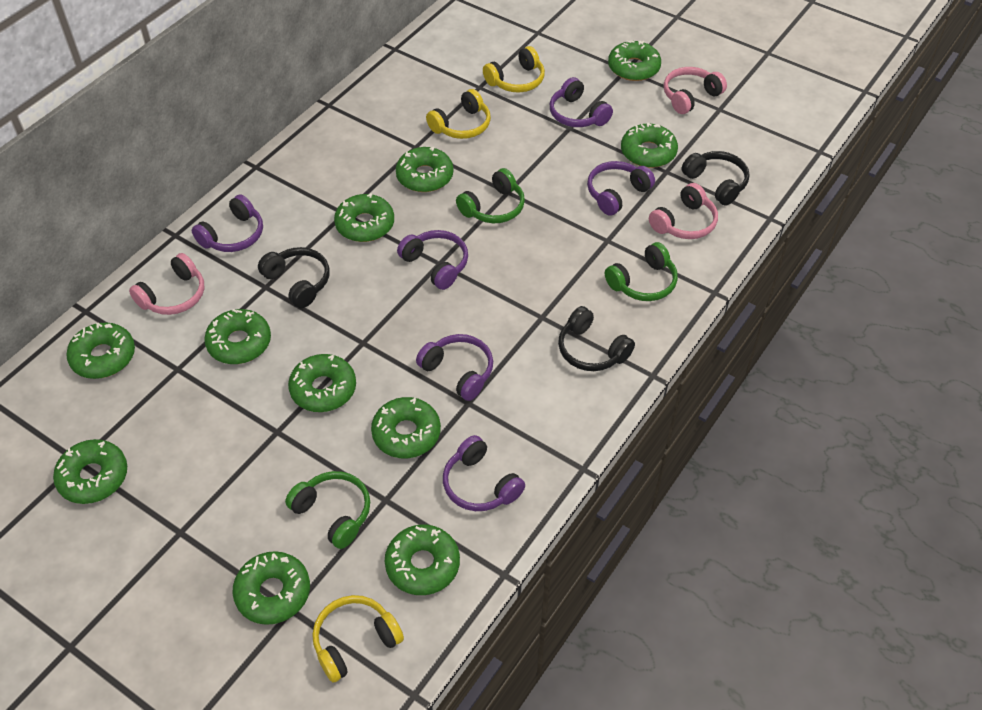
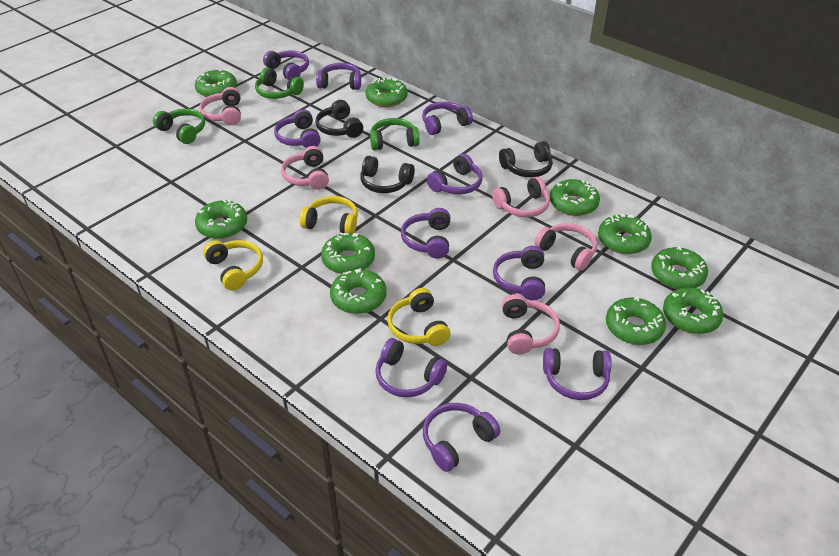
green donut: 11 -> 10
pink headphones: 3 -> 5
purple headphones: 6 -> 10

